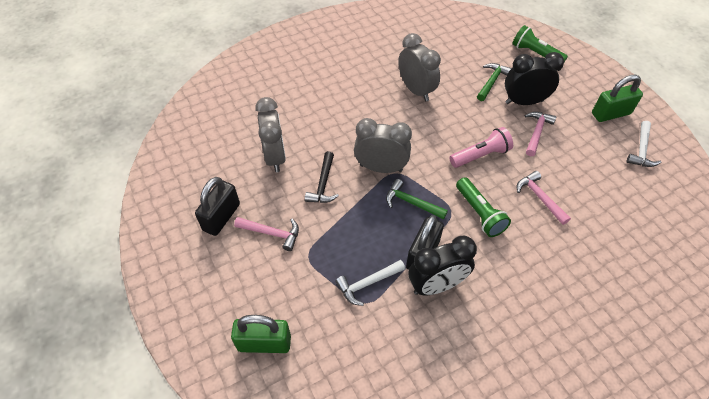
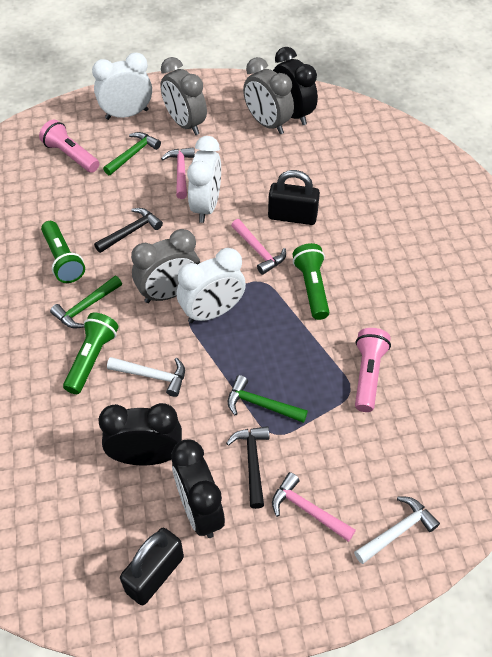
black clock: 2 -> 3
black hammer: 1 -> 2
green flashlight: 2 -> 3
green hammer: 2 -> 3
green padlock: 2 -> 0
pink flashlight: 1 -> 2
white clock: 0 -> 3

